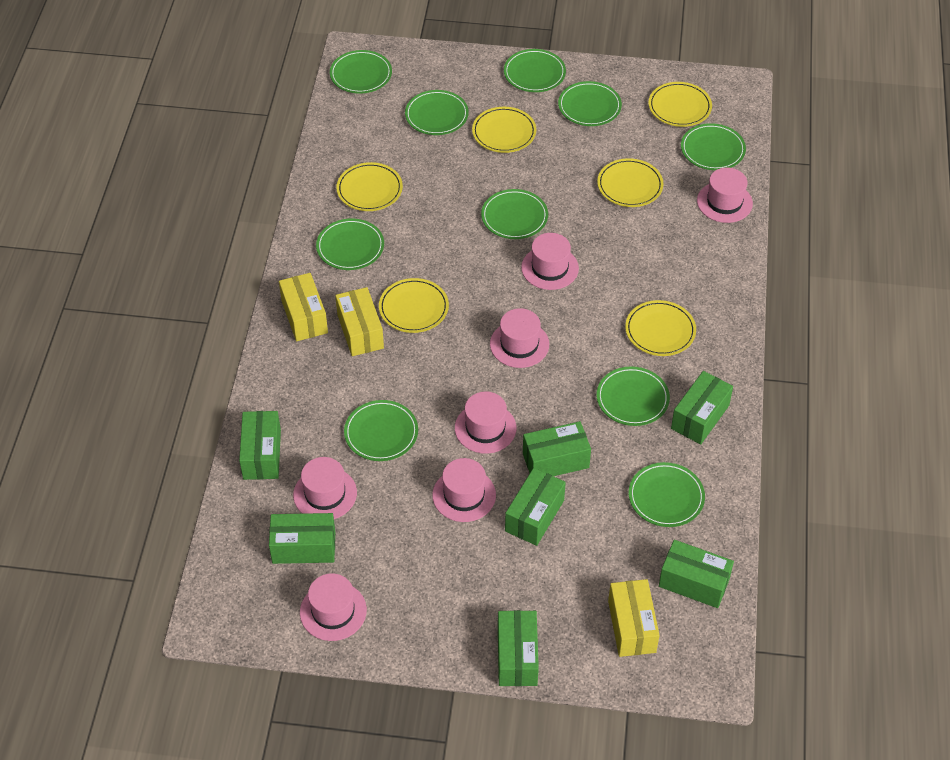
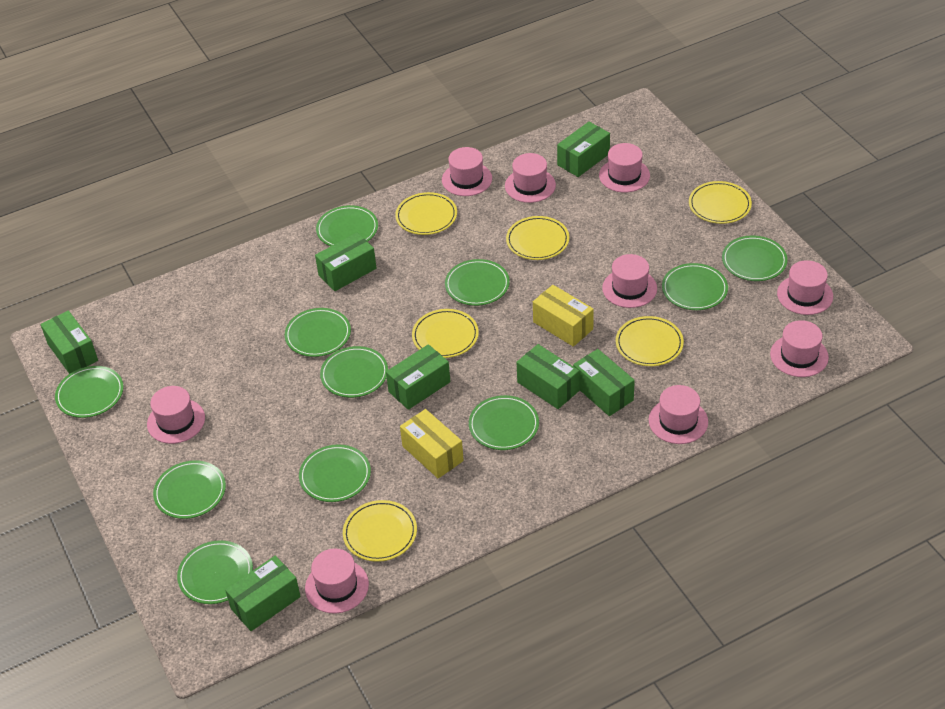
green plate: 10 -> 11
pink hat: 7 -> 9
yellow box: 3 -> 2

